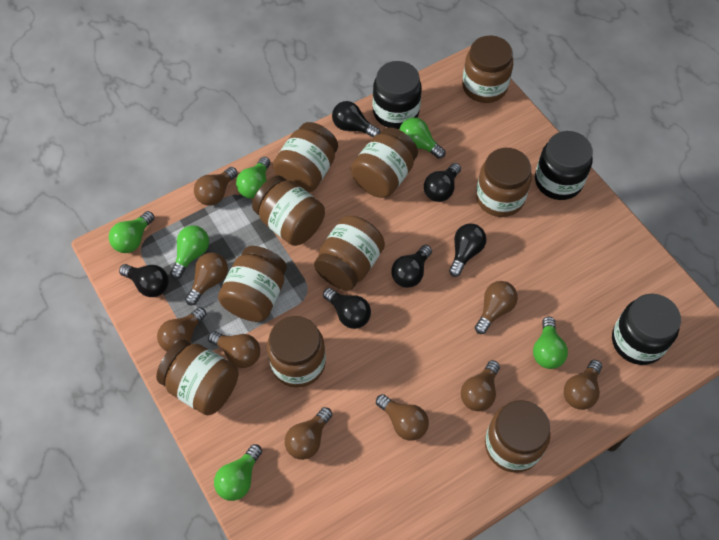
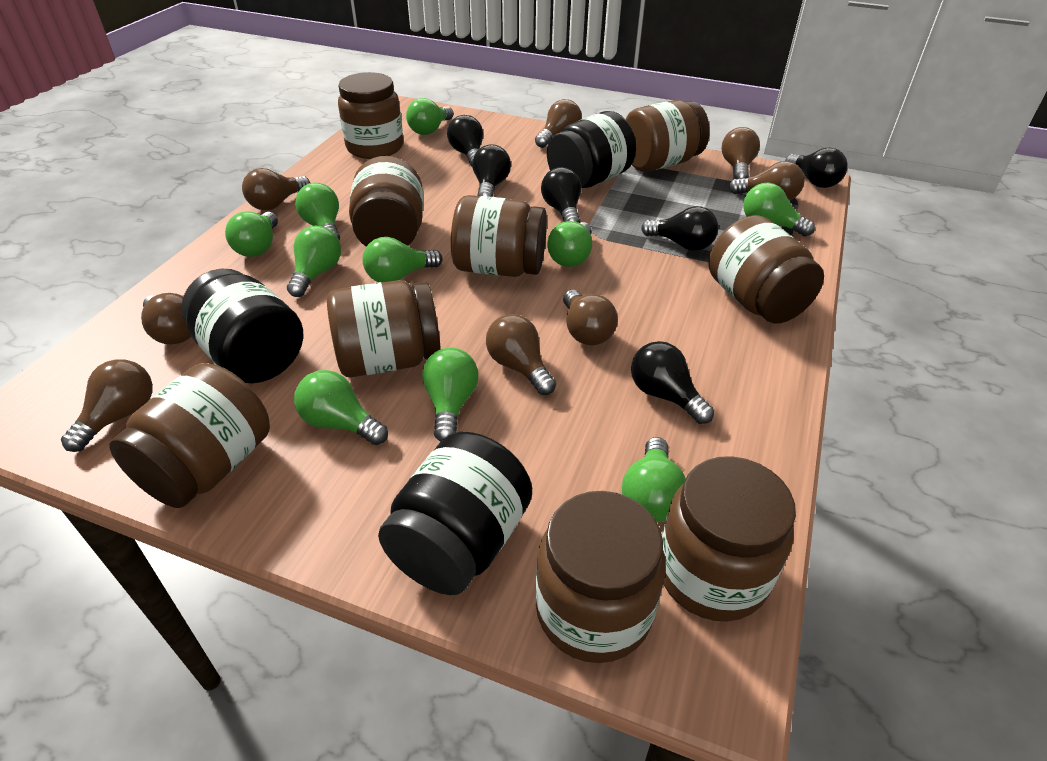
brown jar: 10 -> 9
brown light bulb: 9 -> 8
green light bulb: 6 -> 10

